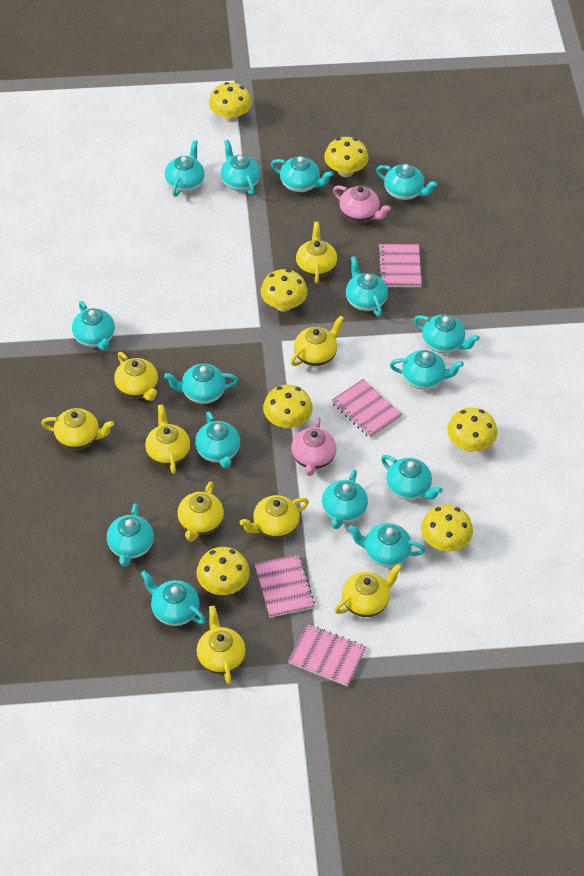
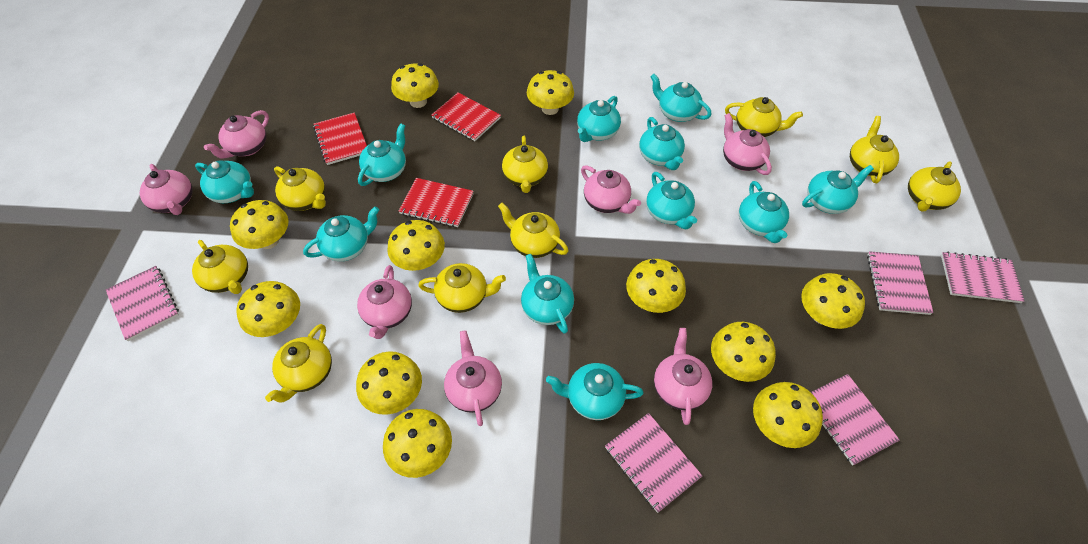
pink notebook: 4 -> 5
pink teapot: 2 -> 7
red notebook: 0 -> 3
turquoise teapot: 15 -> 11
yellow mushroom: 7 -> 11

